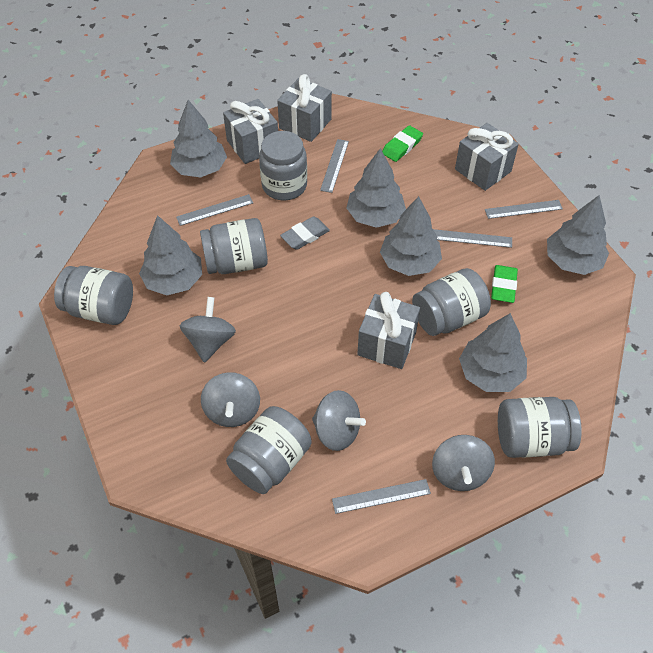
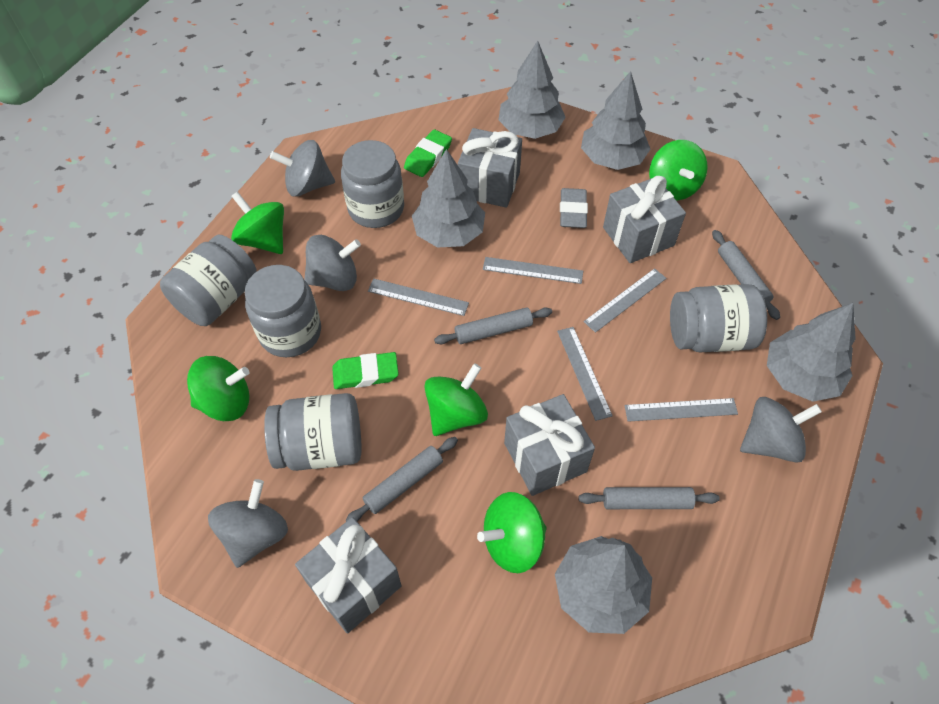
green spinning top: 0 -> 5
grey jar: 6 -> 5
grey rolling pin: 0 -> 4
grey tree: 6 -> 5

